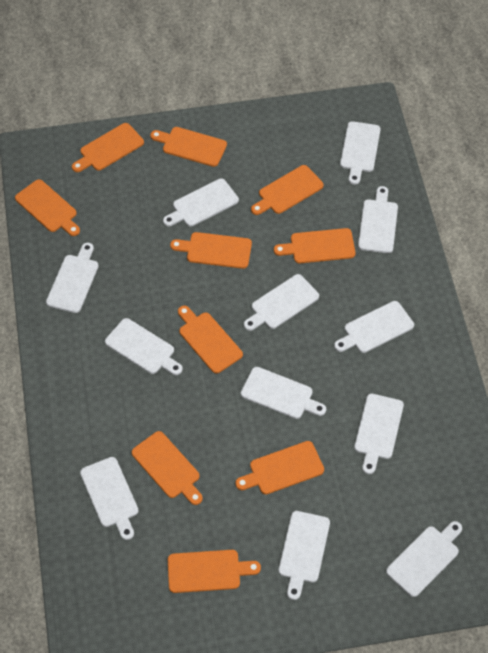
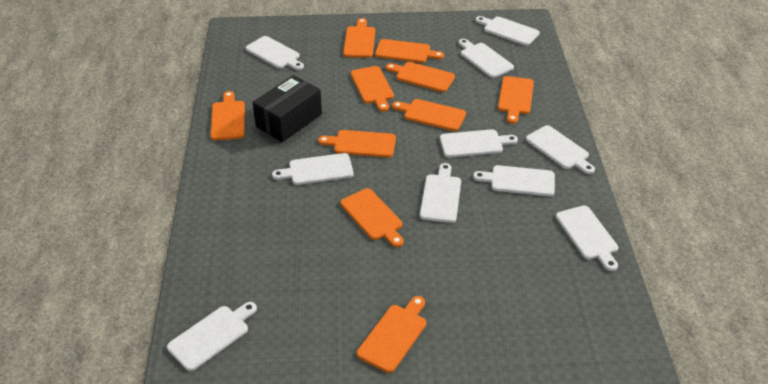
black box: 0 -> 1
white cutting board: 12 -> 10

